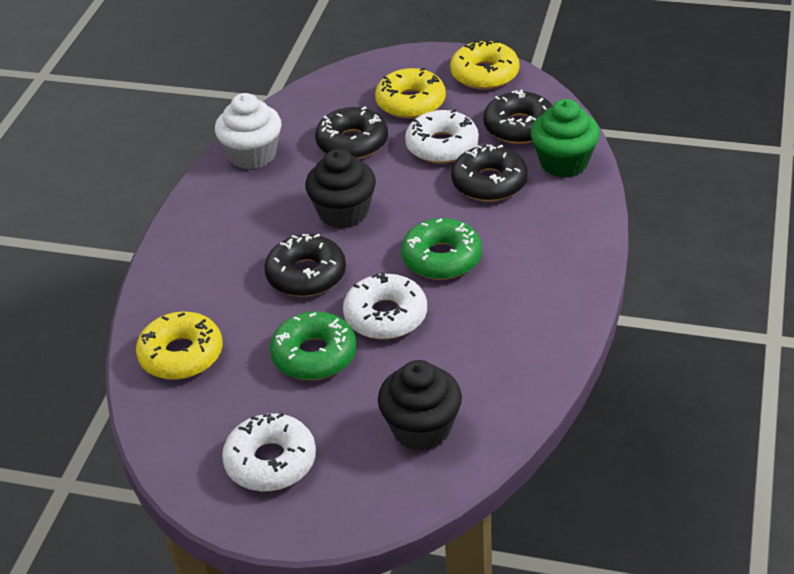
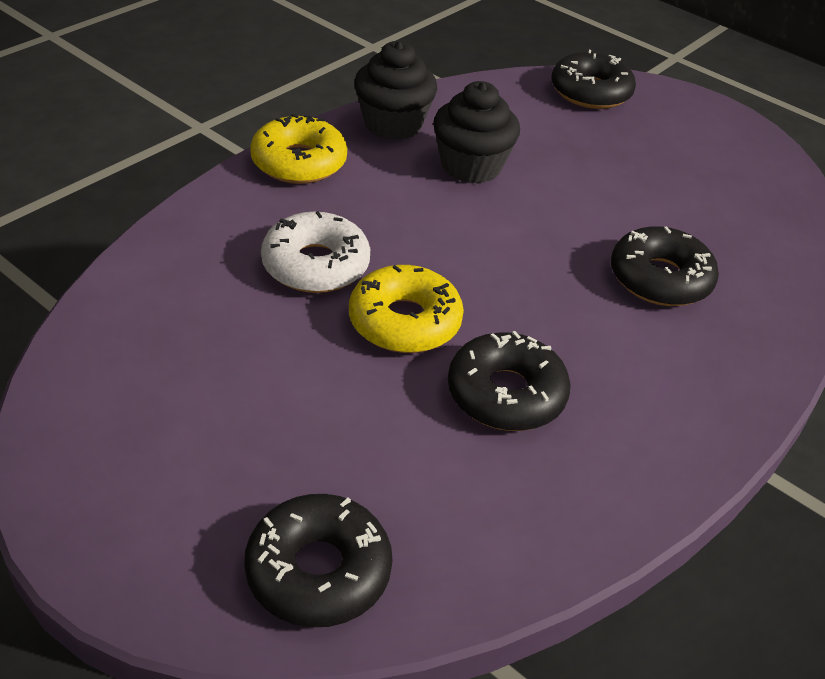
green cupcake: 1 -> 0
green donut: 2 -> 0
white cupcake: 1 -> 0
white donut: 3 -> 1
yellow donut: 3 -> 2

